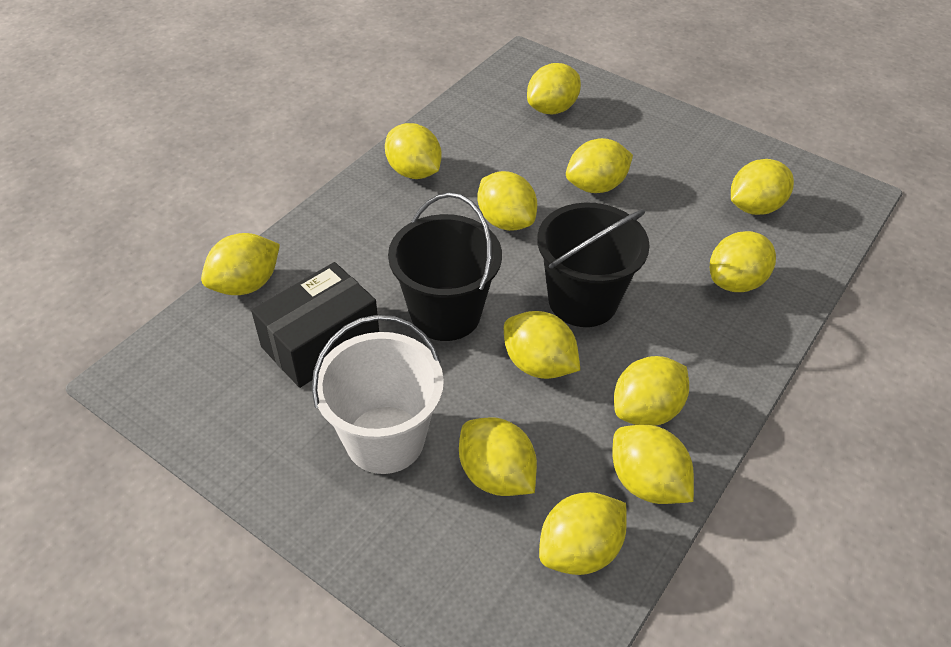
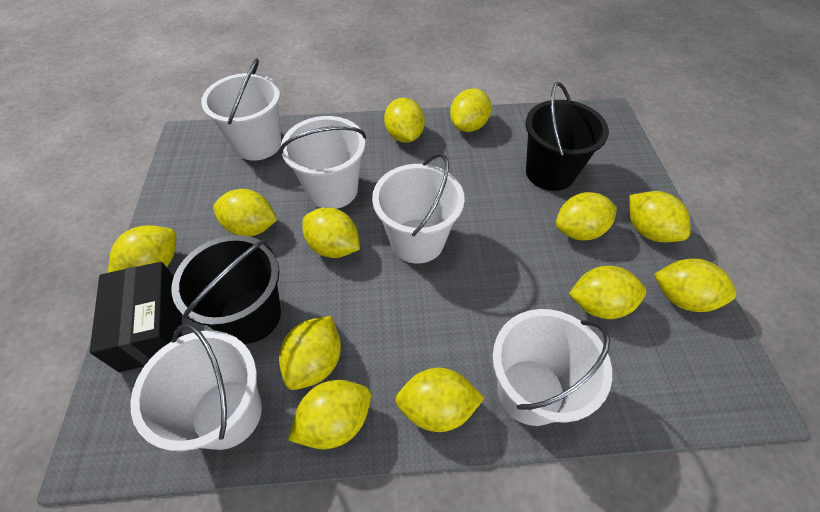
white bucket: 1 -> 5

